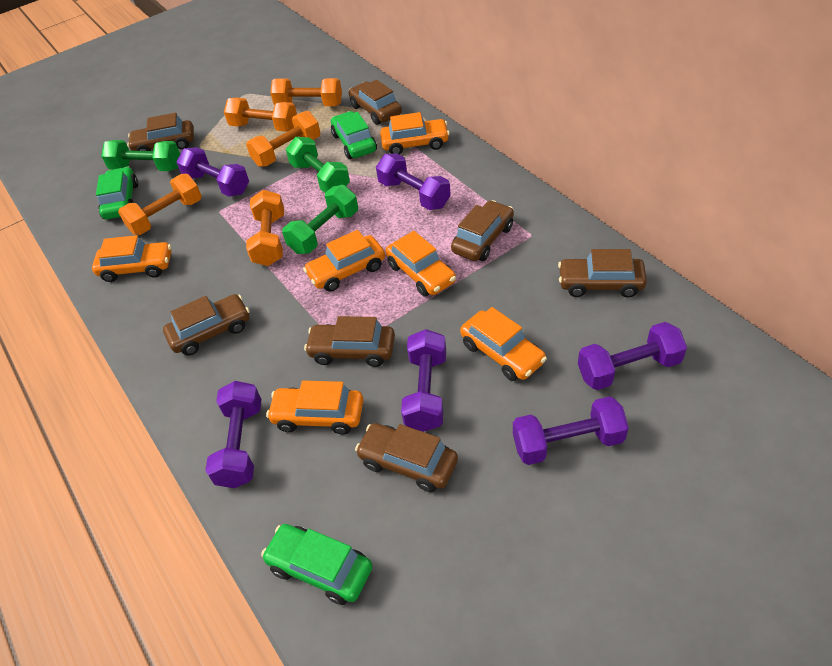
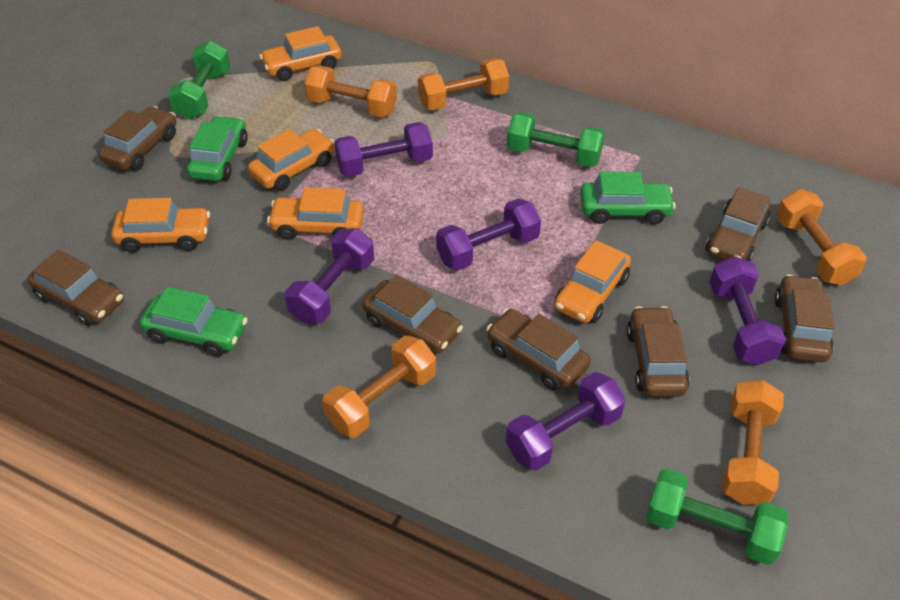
orange car: 6 -> 5
purple dumbbell: 6 -> 5

